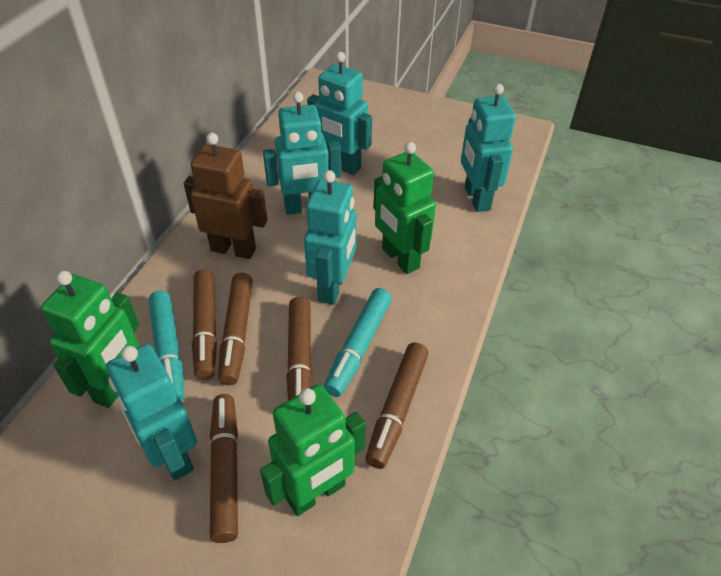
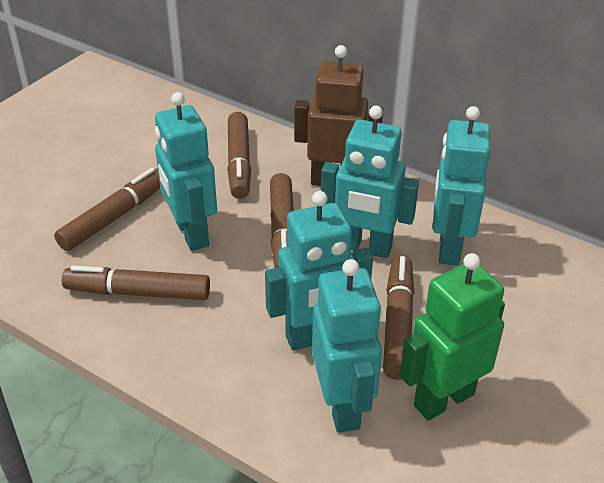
green robot: 3 -> 1
turquoise marker: 2 -> 0

